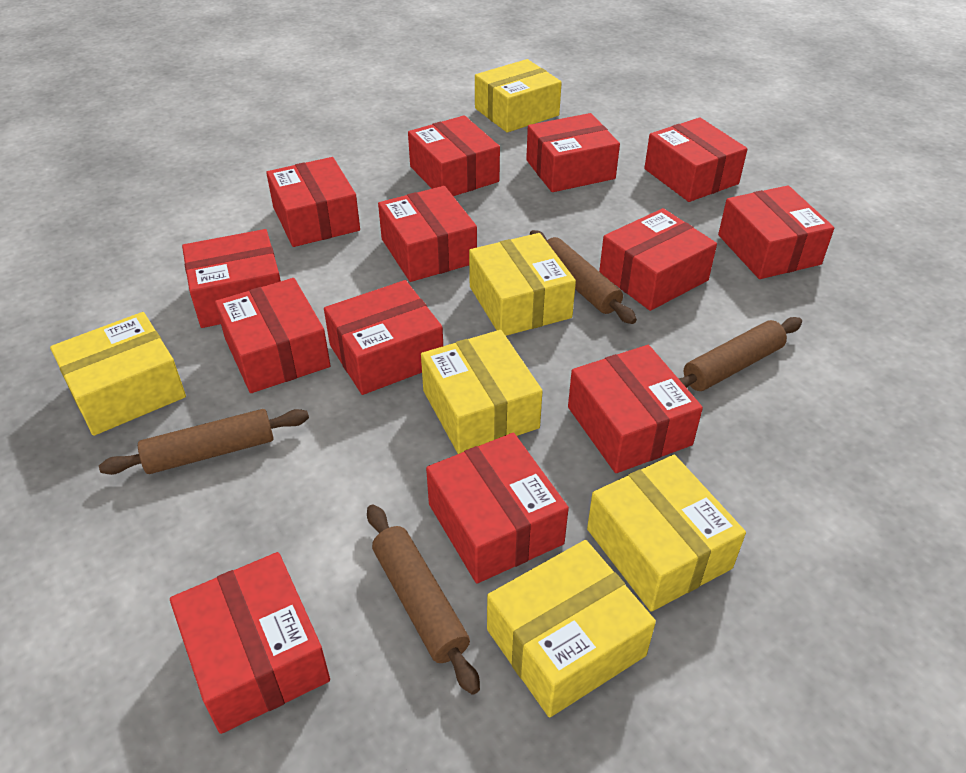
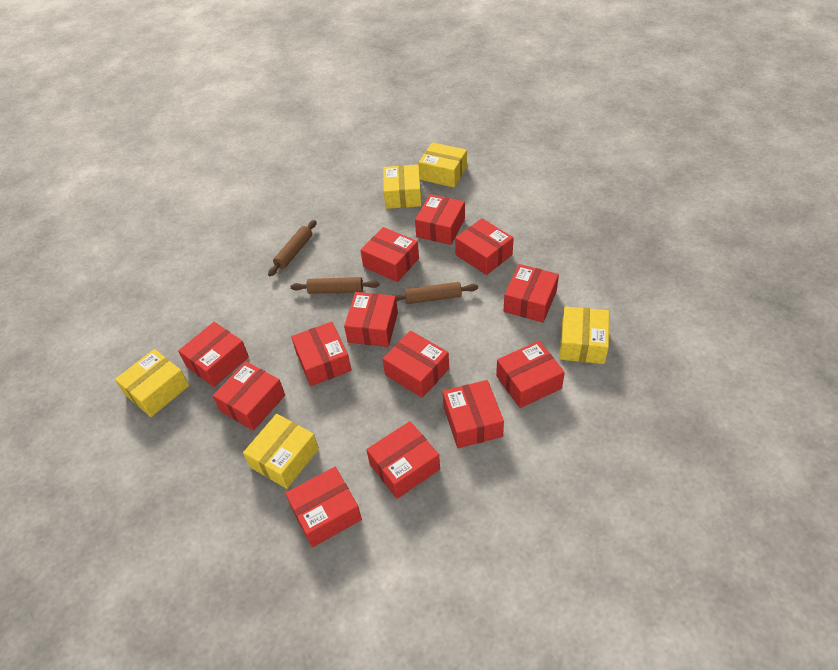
brown rolling pin: 4 -> 3
yellow box: 6 -> 5

